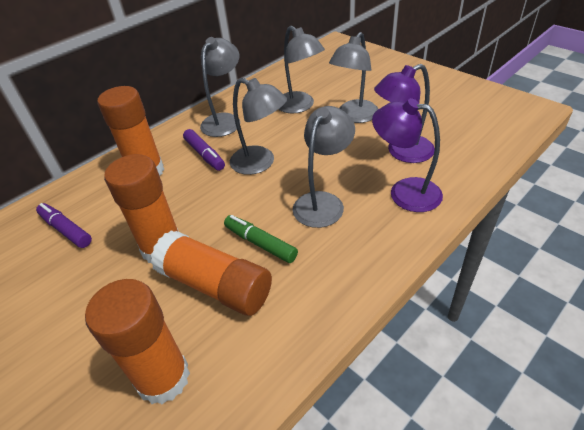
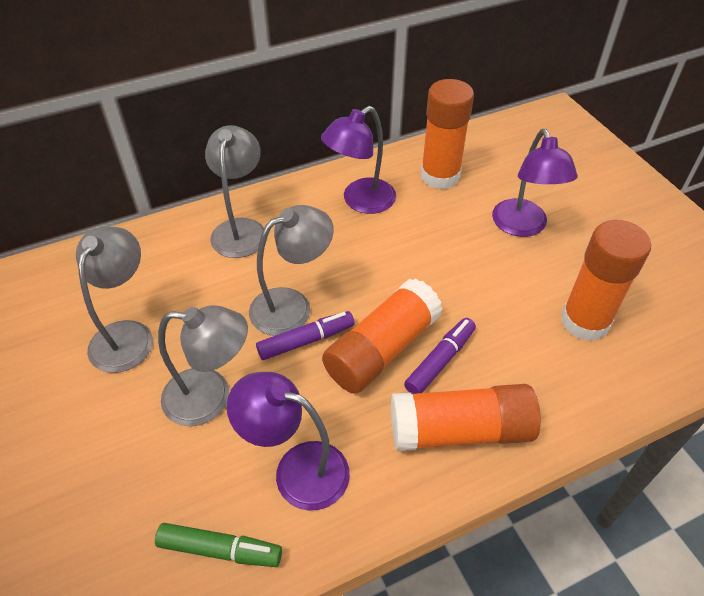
grey lamp: 5 -> 4
purple lamp: 2 -> 3

